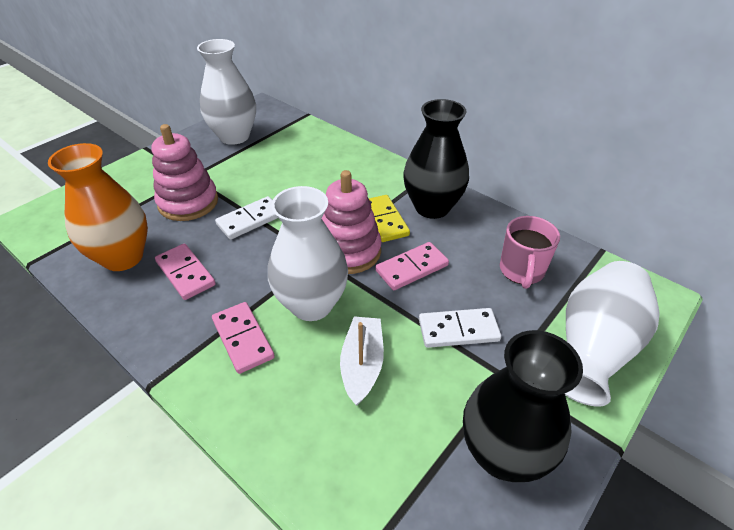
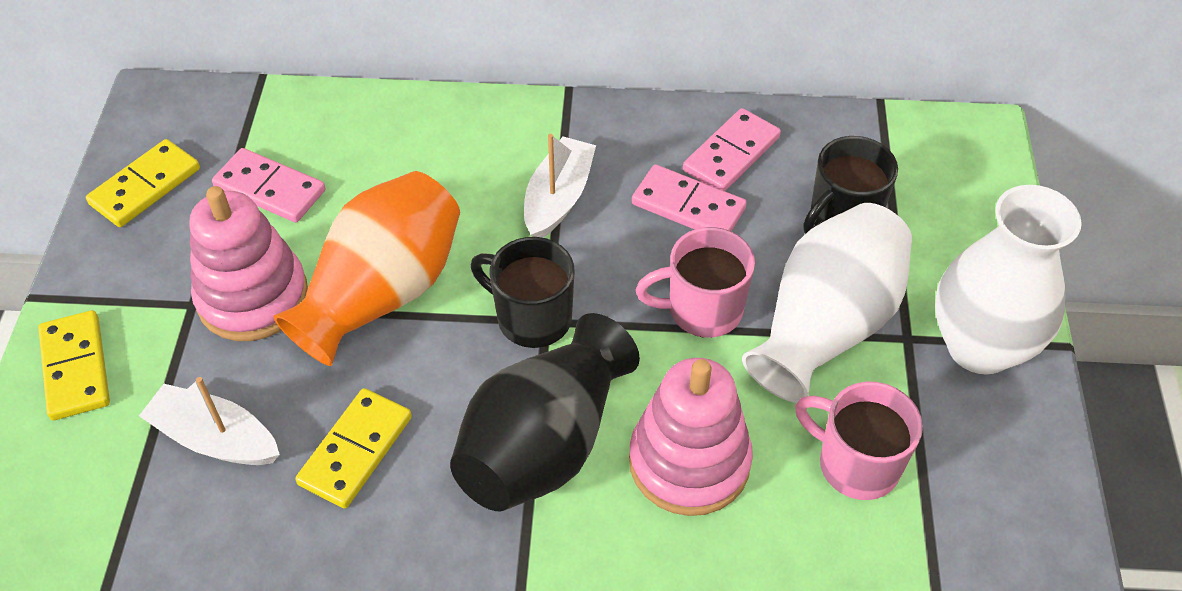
black mug: 0 -> 2
black vase: 2 -> 1
pink mug: 1 -> 2
white boat: 1 -> 2
white domino: 2 -> 0
white vase: 3 -> 2
yellow domino: 1 -> 3

